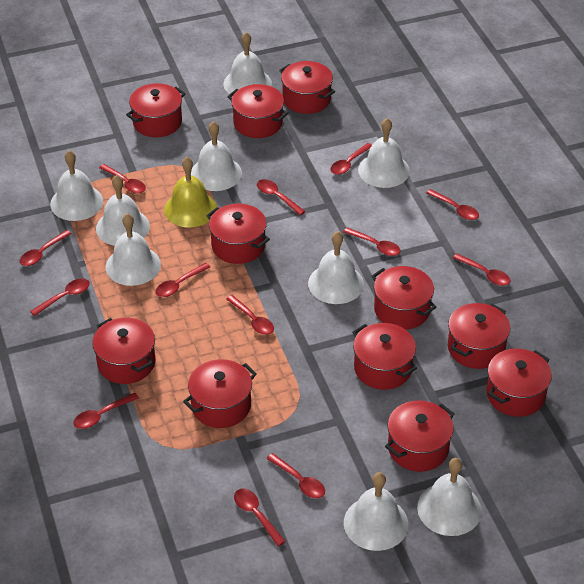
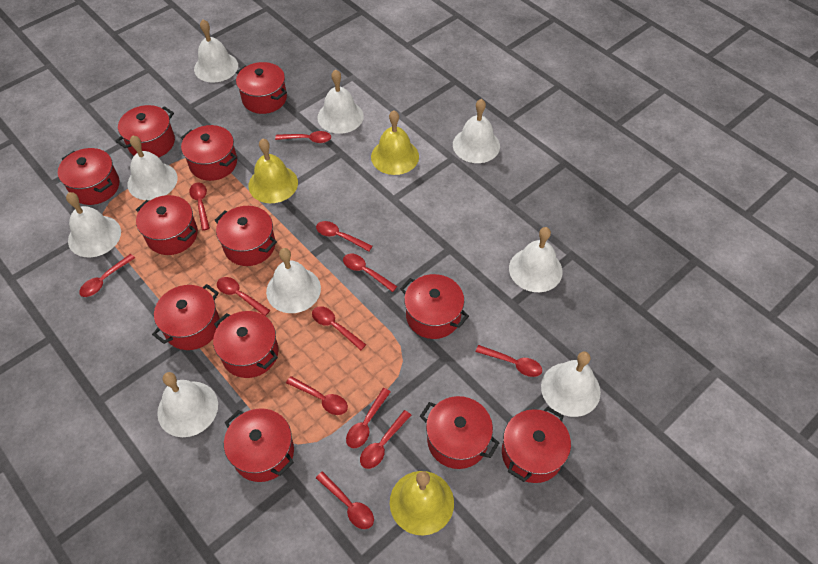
red pot: 11 -> 12
red spoon: 13 -> 12
yellow bell: 1 -> 3

